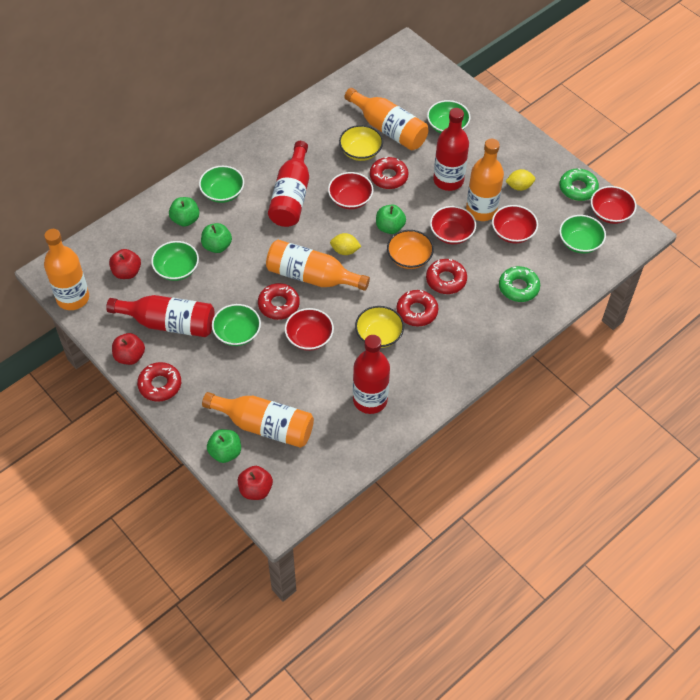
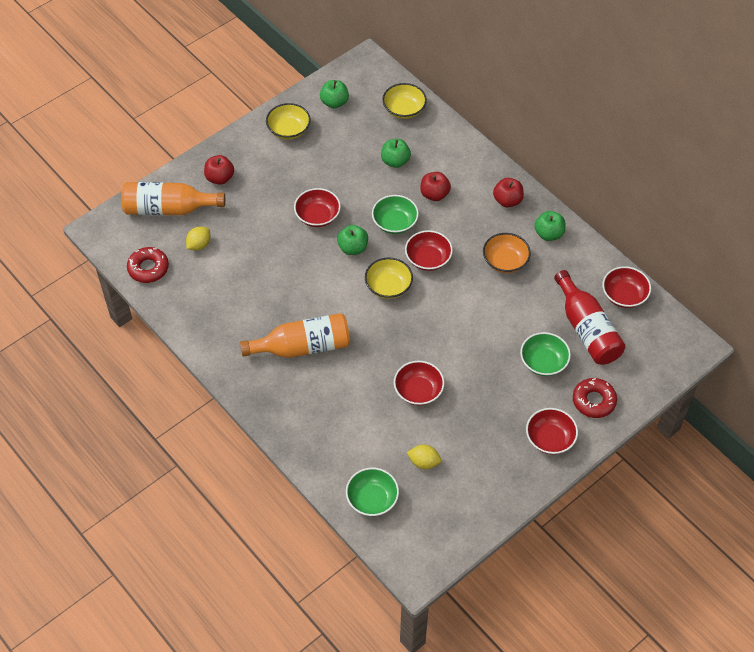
green bowl: 5 -> 3
green donut: 2 -> 0
orange bottle: 5 -> 2
red bottle: 4 -> 1
red donut: 5 -> 2
yellow bowl: 2 -> 3

